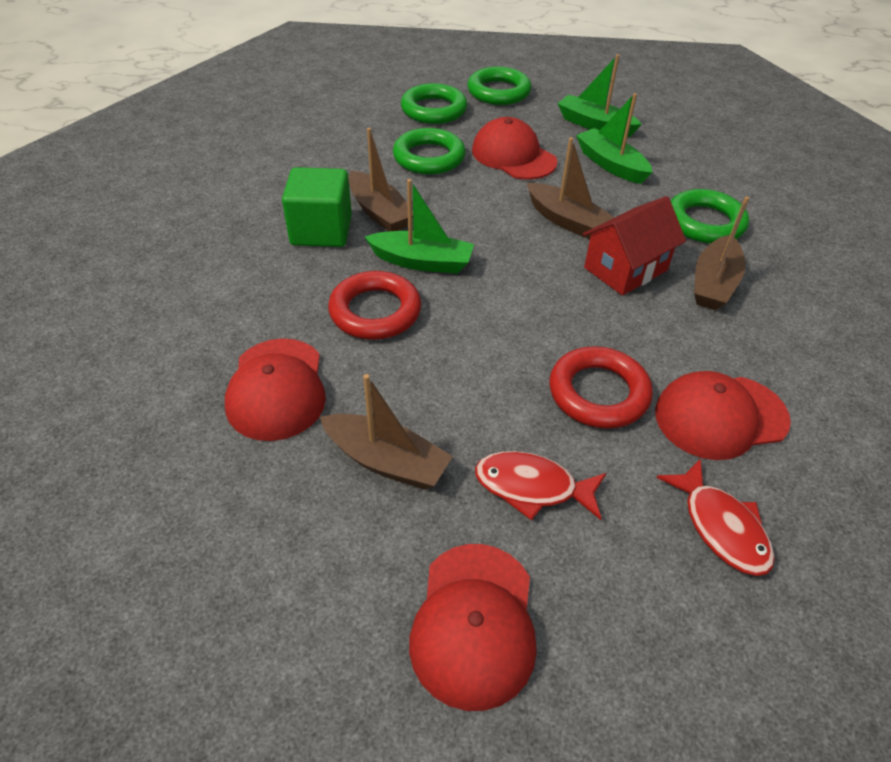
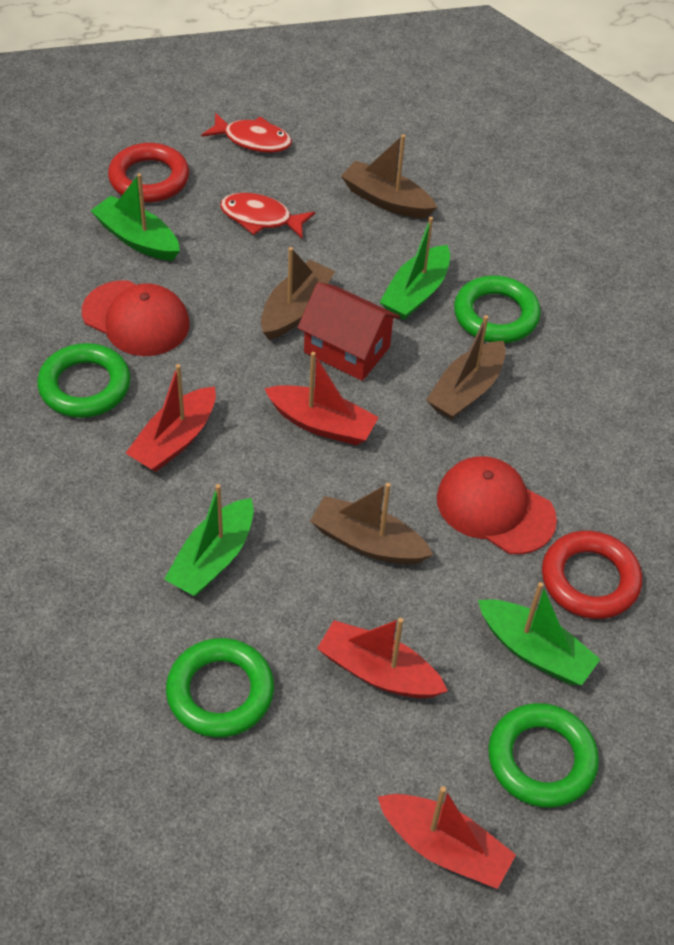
green boat: 3 -> 4
green cube: 1 -> 0
red boat: 0 -> 4
red cap: 4 -> 2

